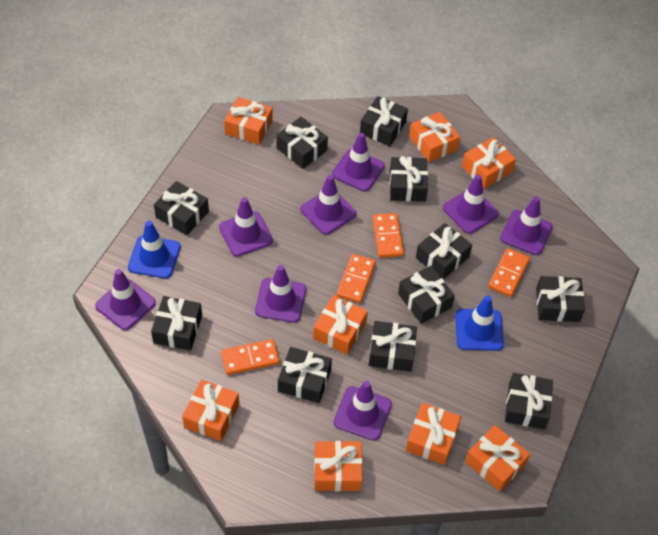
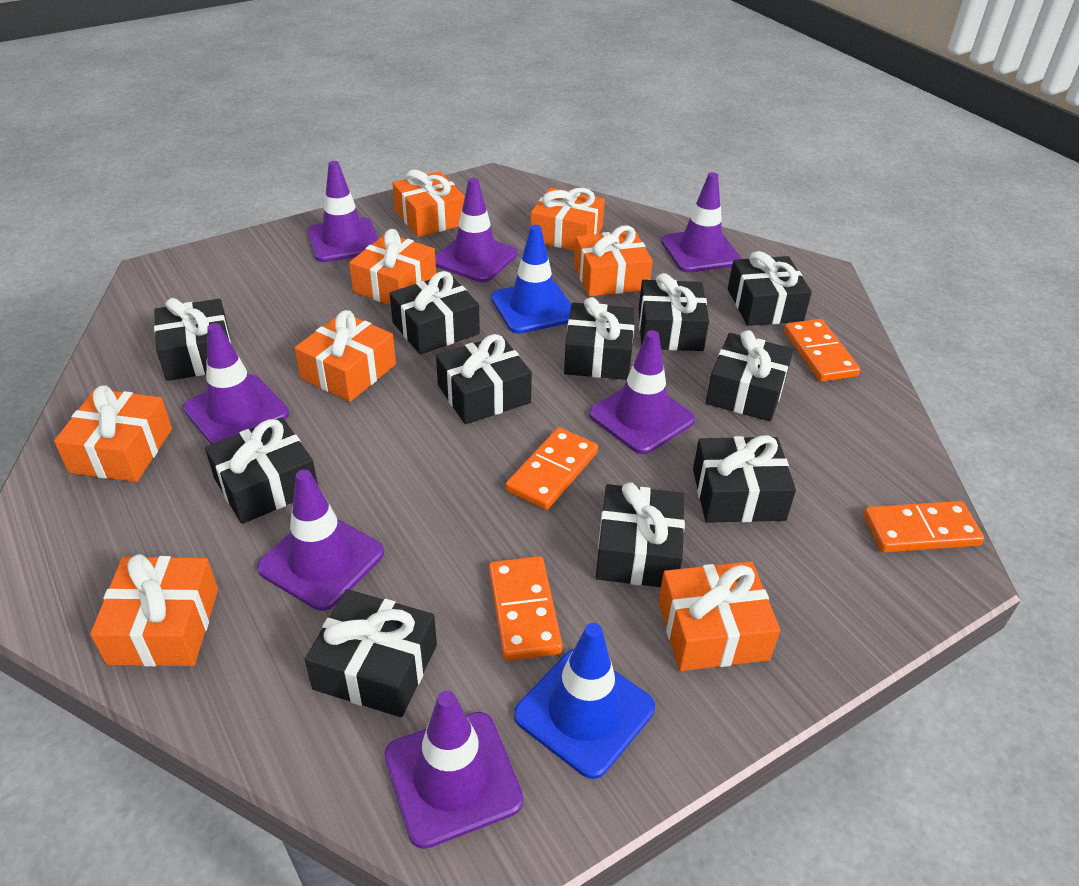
purple traffic cone: 8 -> 7

